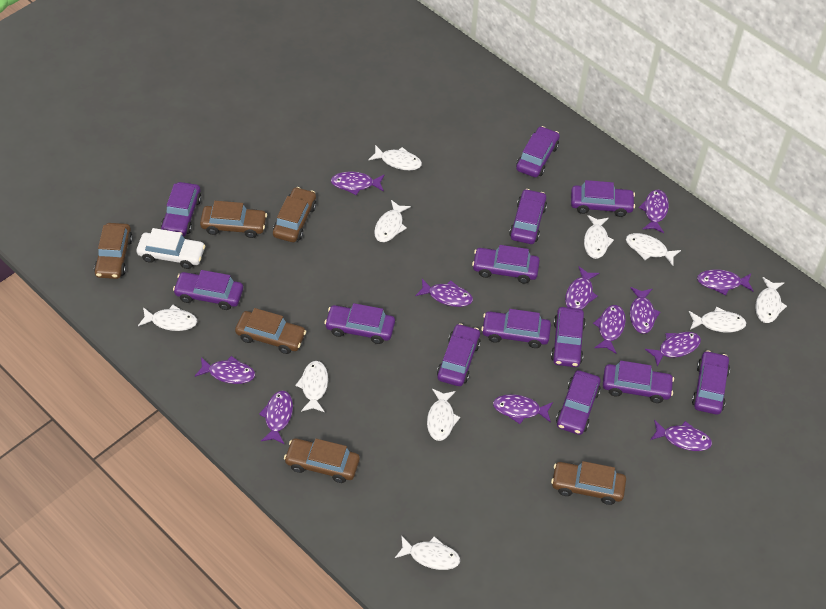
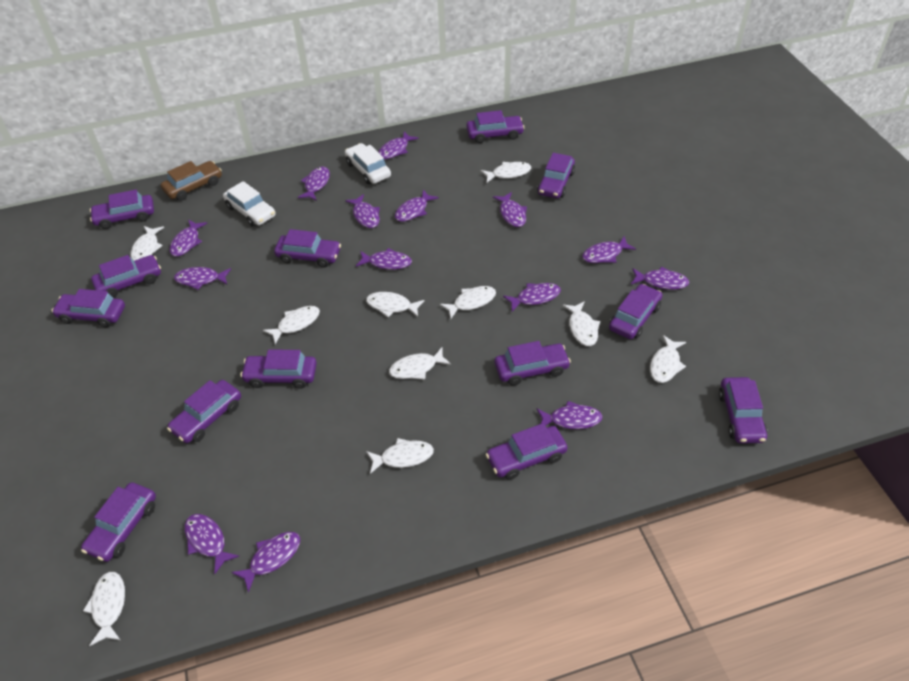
brown car: 6 -> 1
purple fish: 12 -> 14
white car: 1 -> 2

